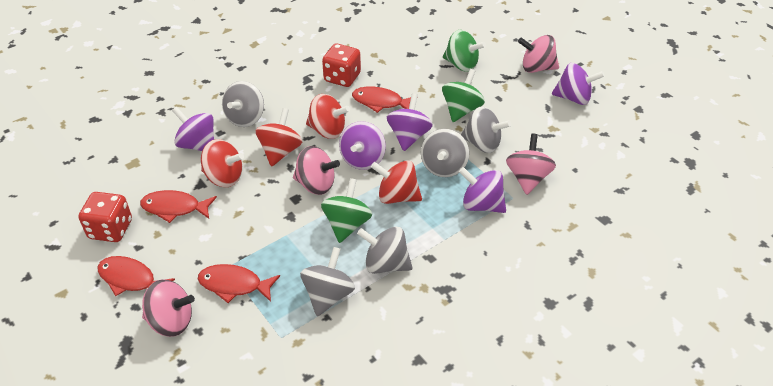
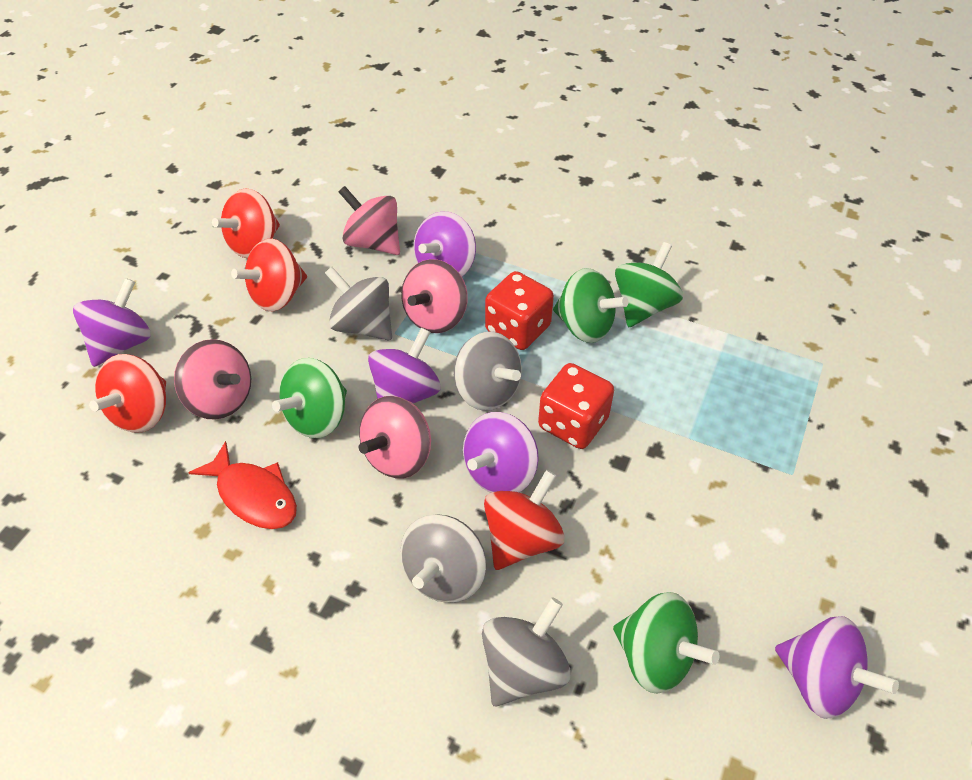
green spinning top: 3 -> 4
grey spinning top: 5 -> 4
red fish: 4 -> 1

